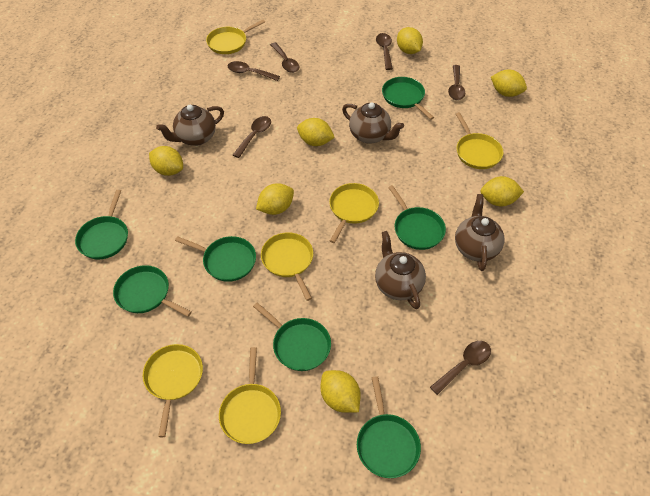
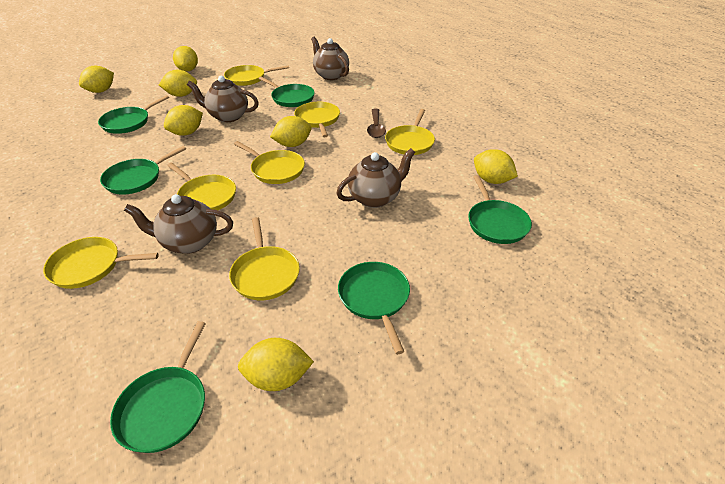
brown spoon: 6 -> 1
green pan: 7 -> 6
yellow pan: 6 -> 7

